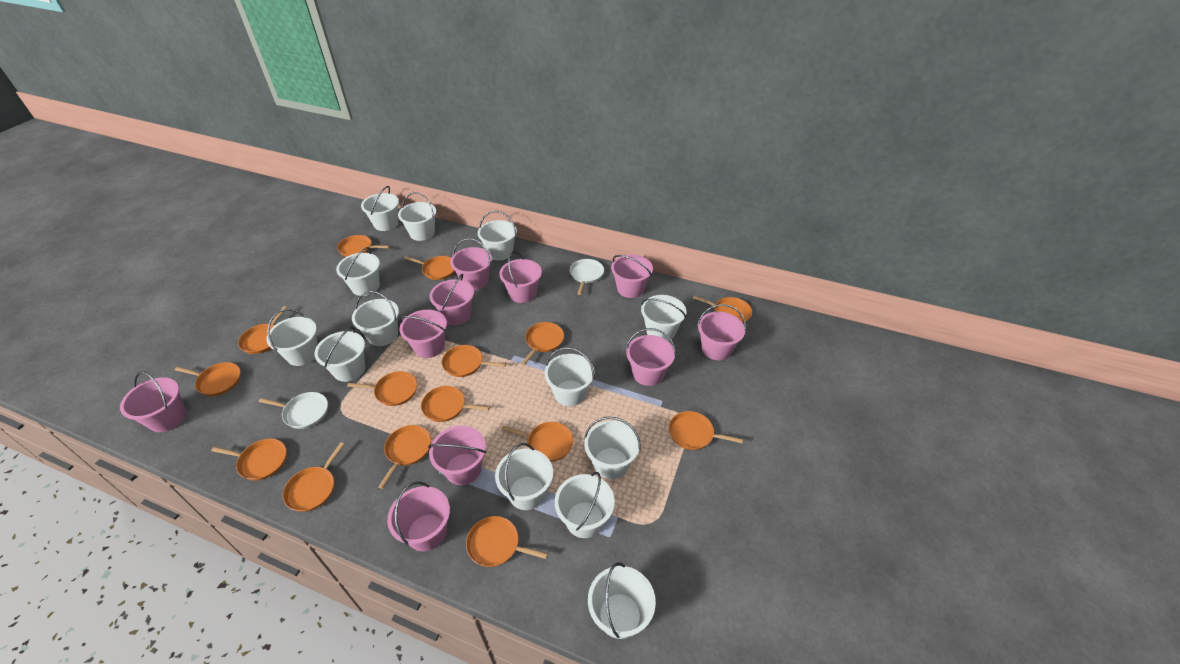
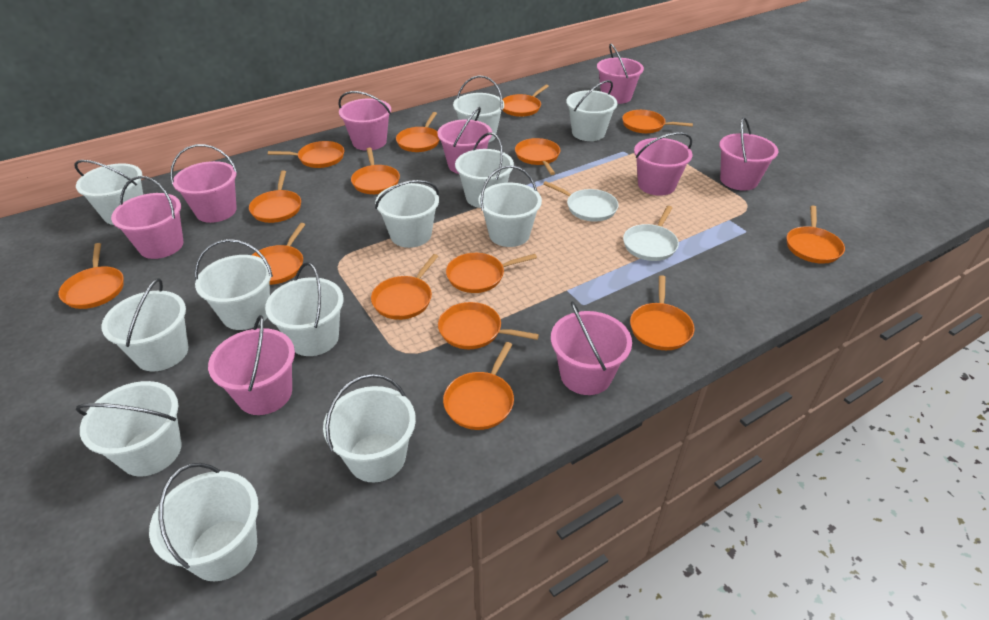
pink bucket: 10 -> 9
white bucket: 13 -> 12

